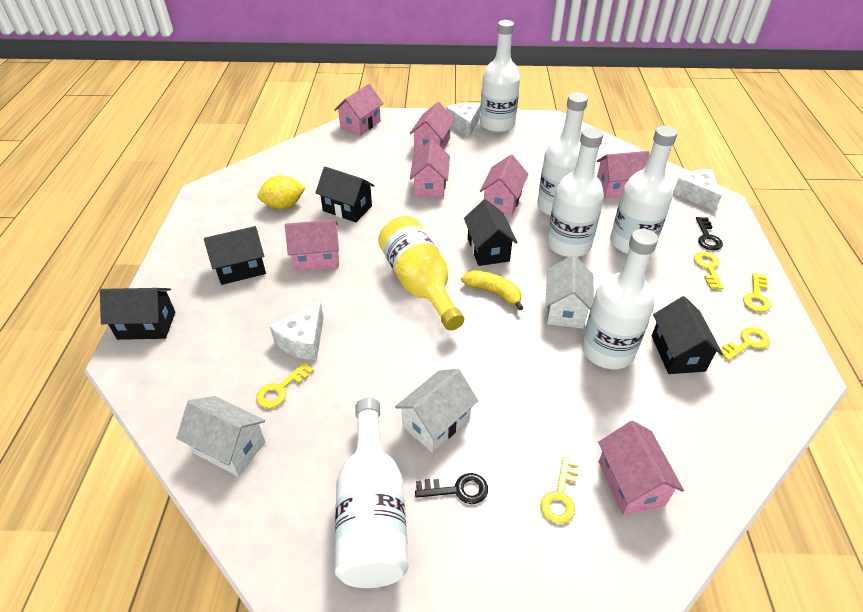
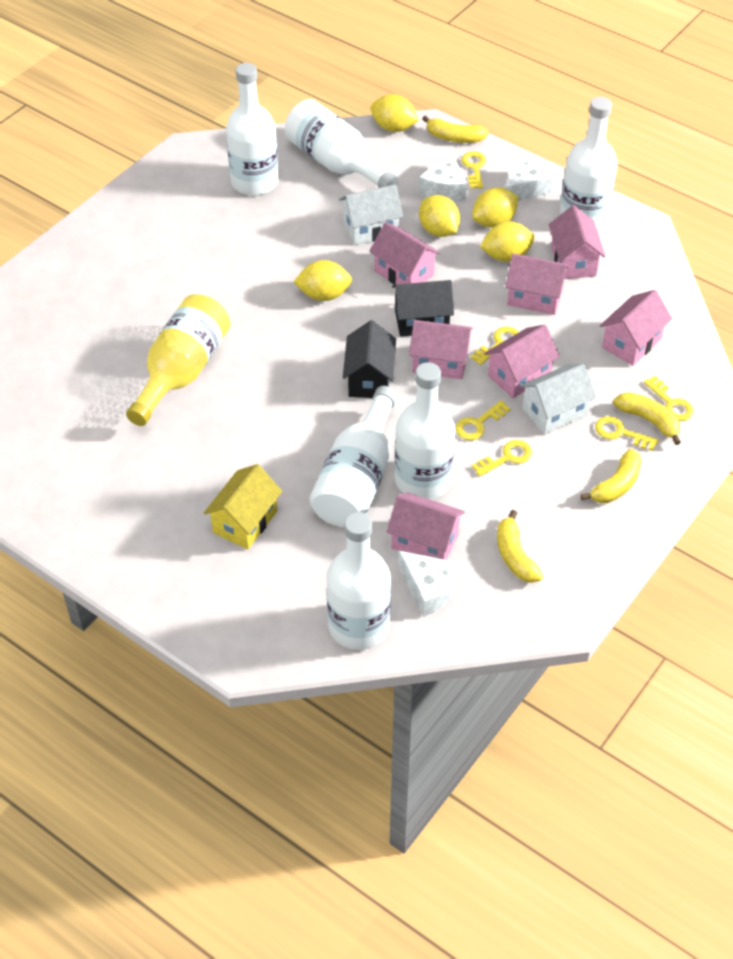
black house: 5 -> 2
black key: 2 -> 0
white house: 3 -> 2
yellow banana: 1 -> 4
yellow house: 0 -> 1
yellow key: 5 -> 6
yellow lemon: 1 -> 5

